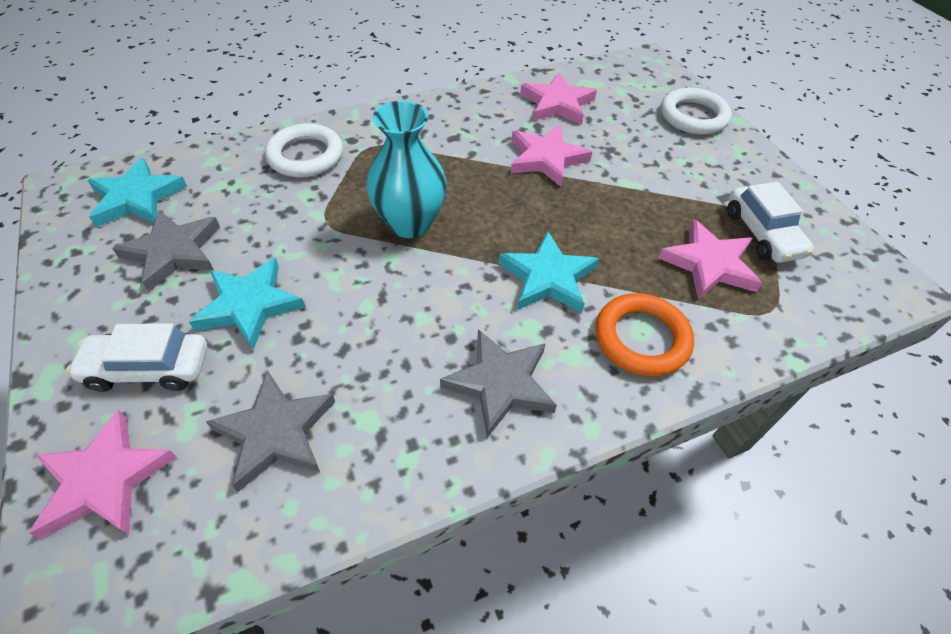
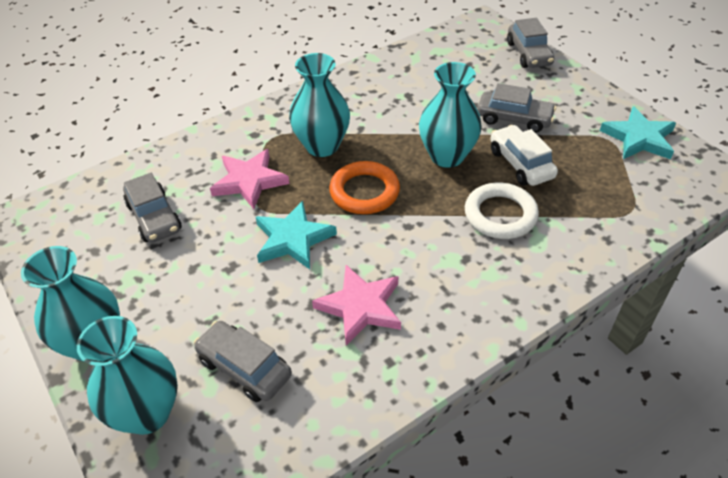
grey car: 0 -> 4
grey star: 3 -> 0
pink star: 4 -> 2
turquoise star: 3 -> 2
turquoise vase: 1 -> 4
white car: 2 -> 1
white ring: 2 -> 1

